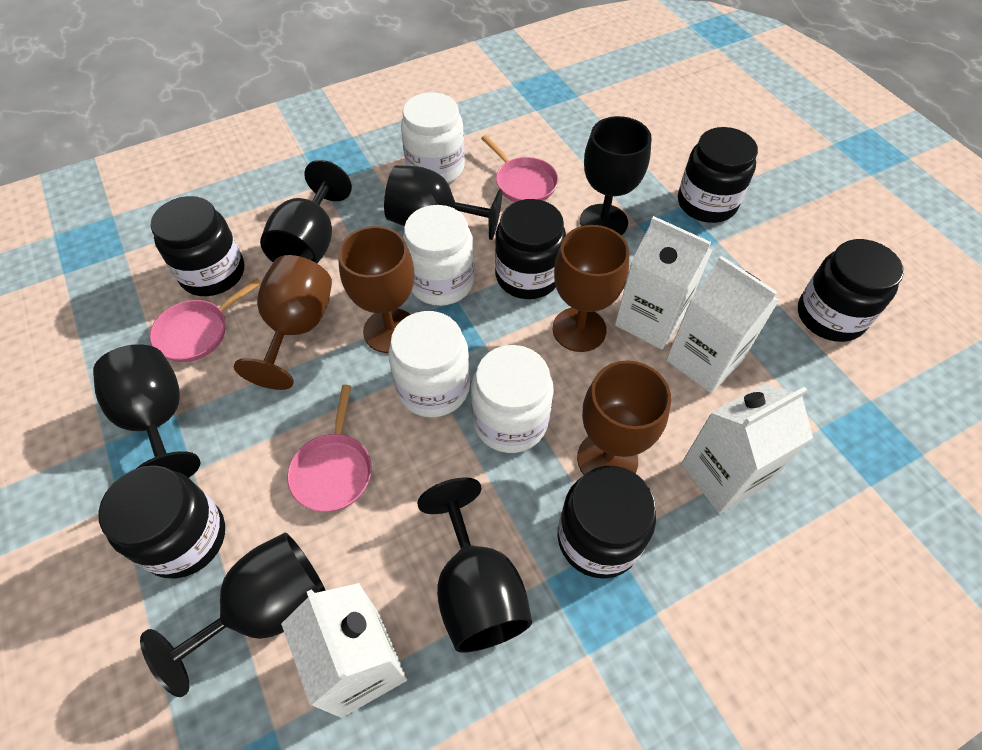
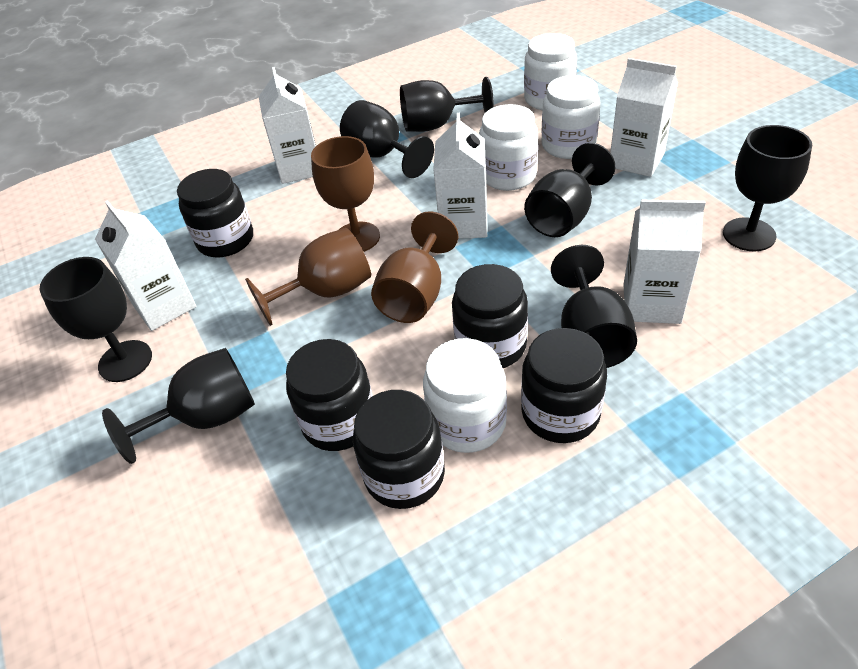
black goblet: 6 -> 7
black jar: 6 -> 5
brown goblet: 4 -> 3
pink pan: 3 -> 0
white carton: 4 -> 5

